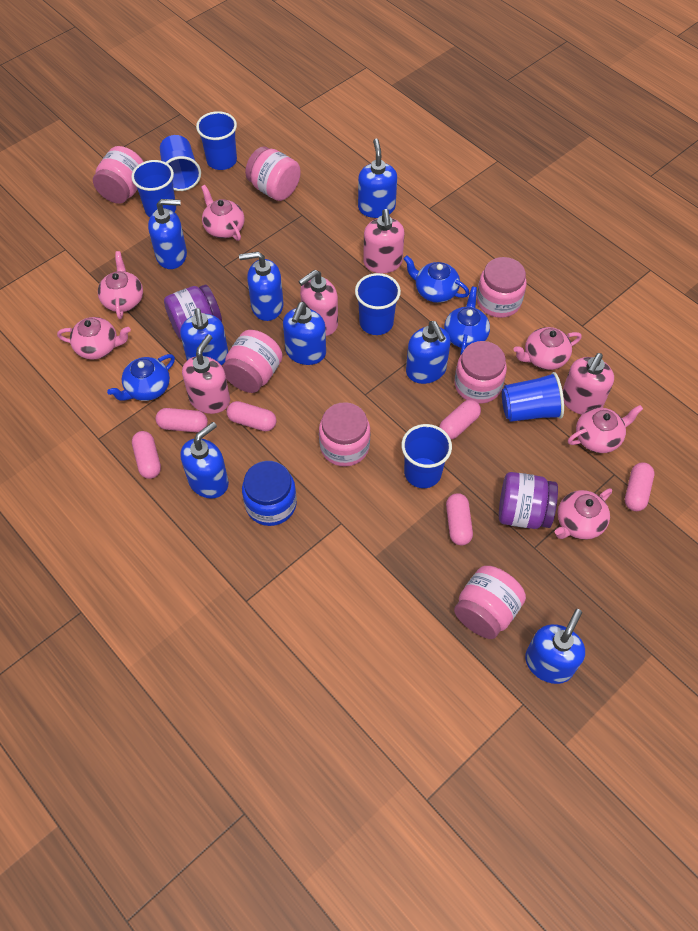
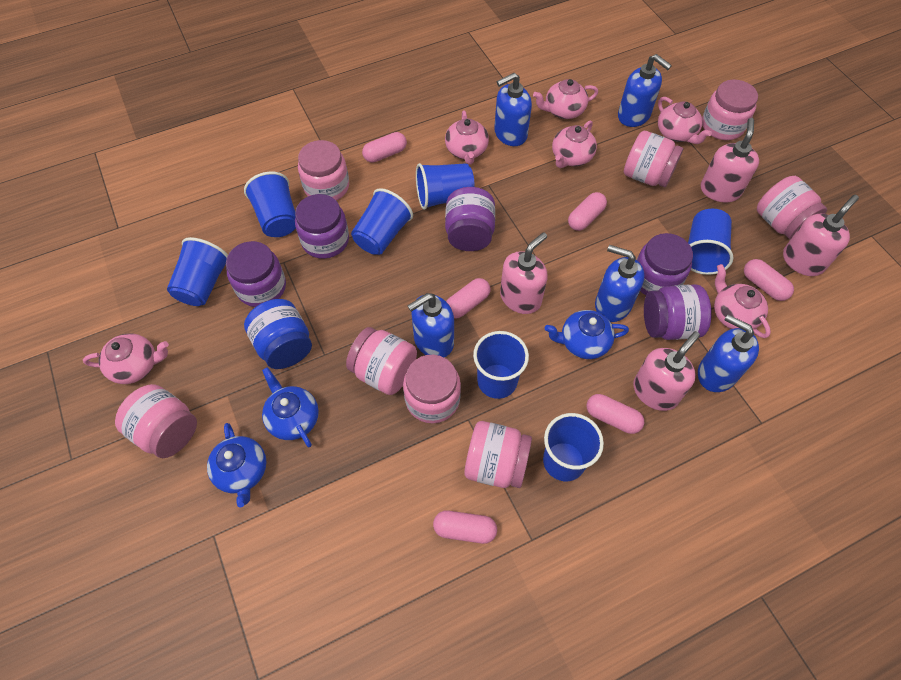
blue cup: 6 -> 7
blue soap dispenser: 8 -> 5
pink jar: 7 -> 8
purple jar: 2 -> 5

